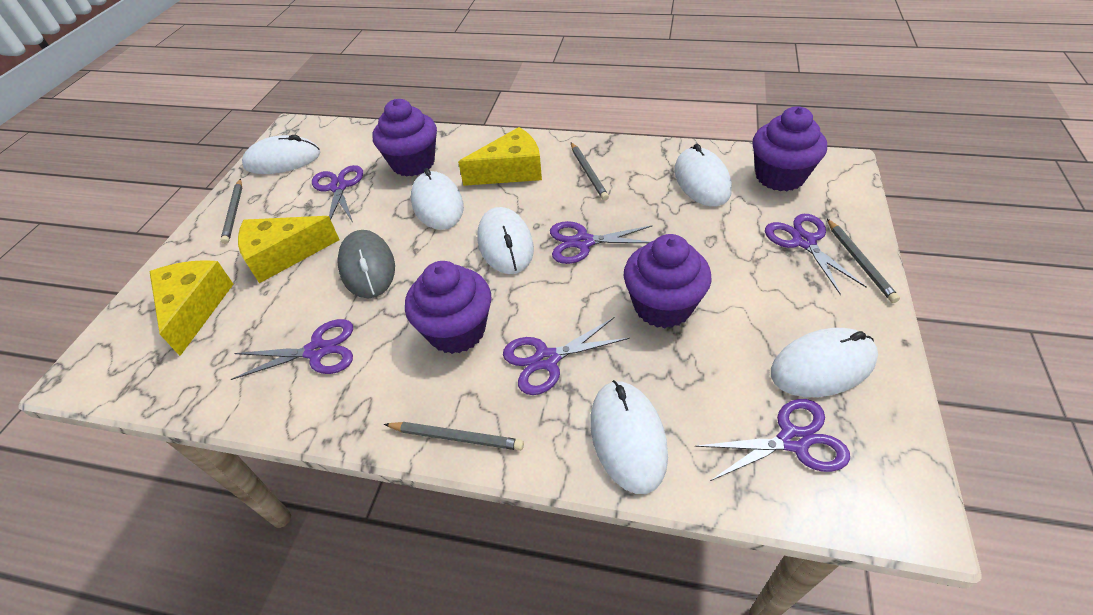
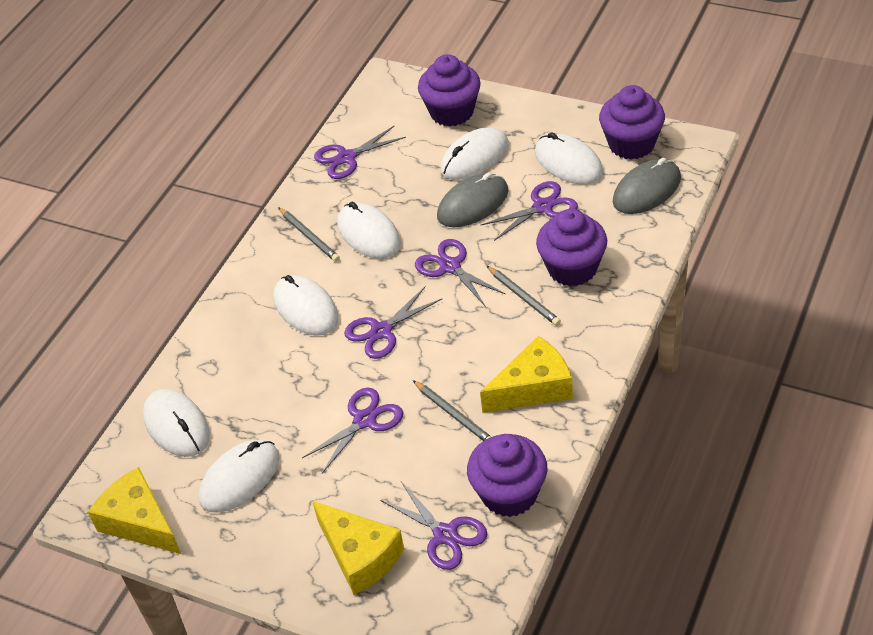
grey mouse: 1 -> 2
grey pencil: 4 -> 3

